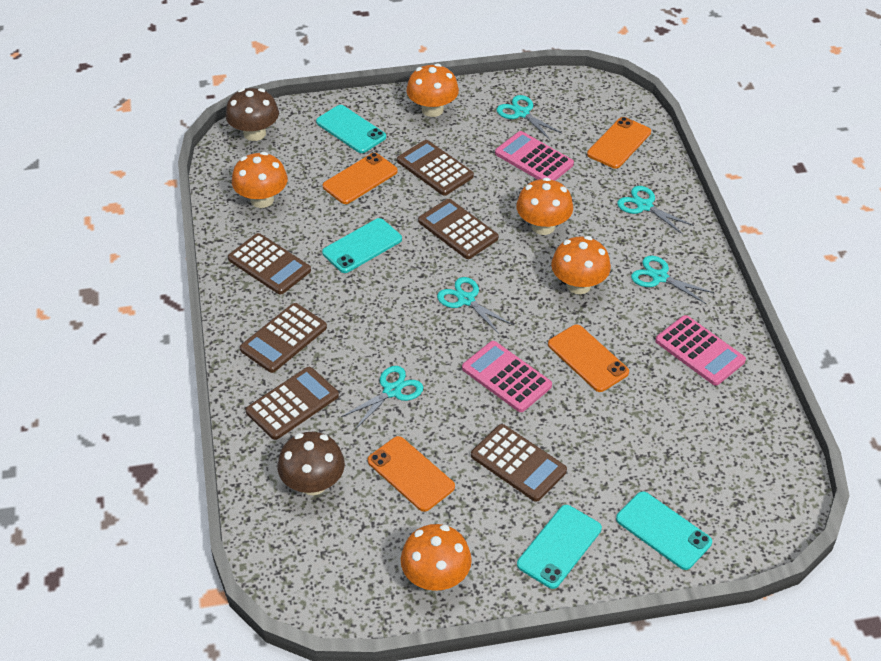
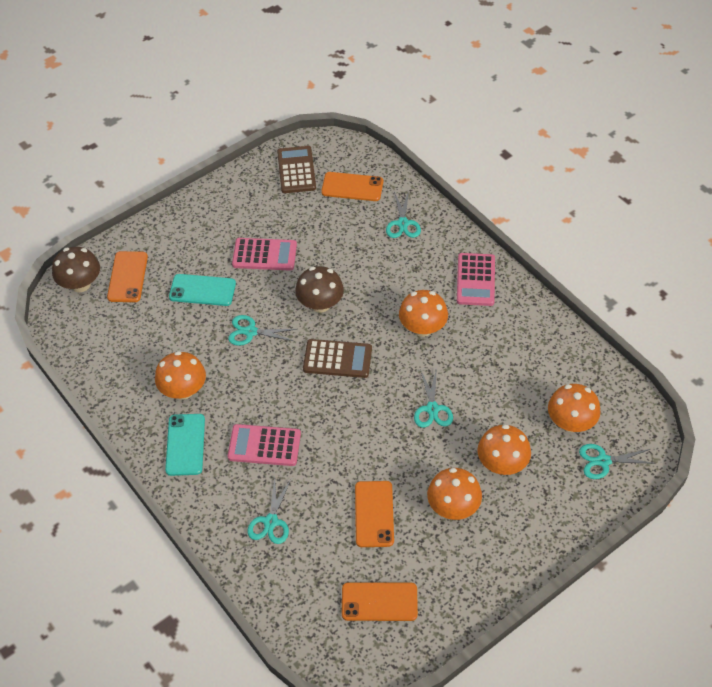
brown calculator: 6 -> 2
turquoise phone: 4 -> 2

